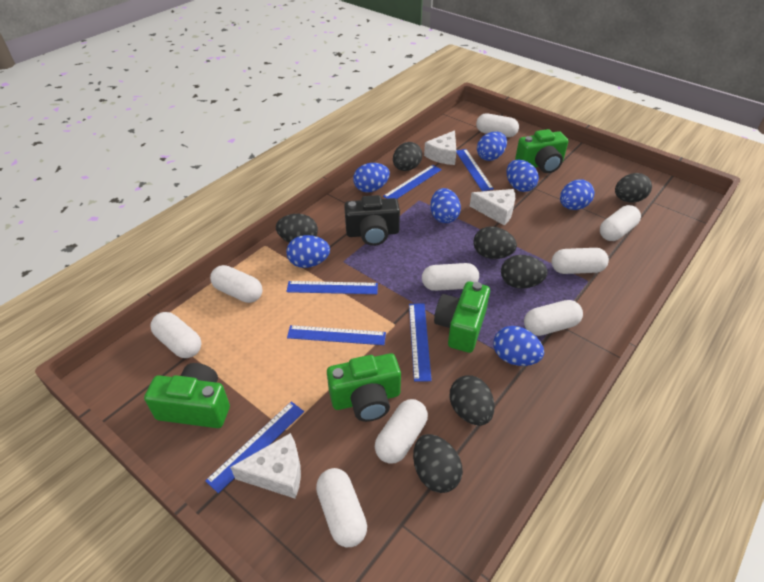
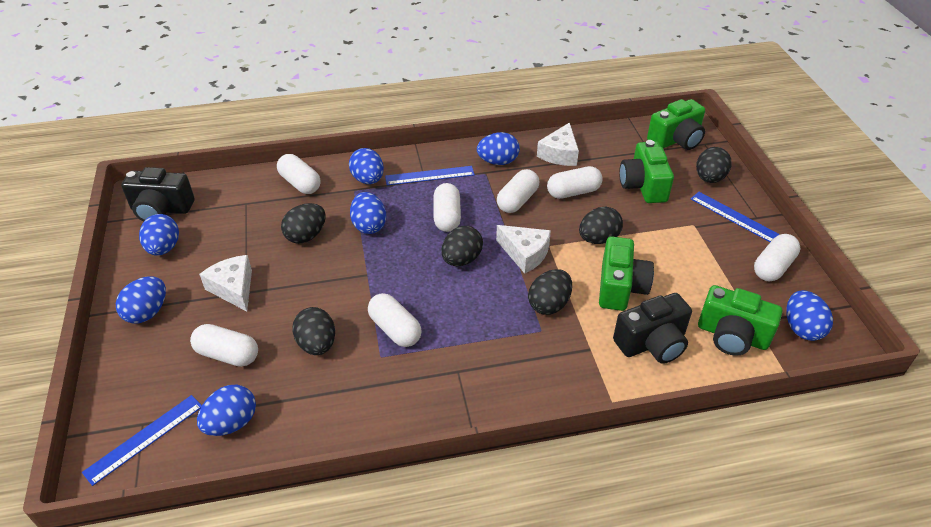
black camera: 1 -> 2
black egg: 7 -> 6
blue ruler: 6 -> 3
white capsule: 9 -> 7

